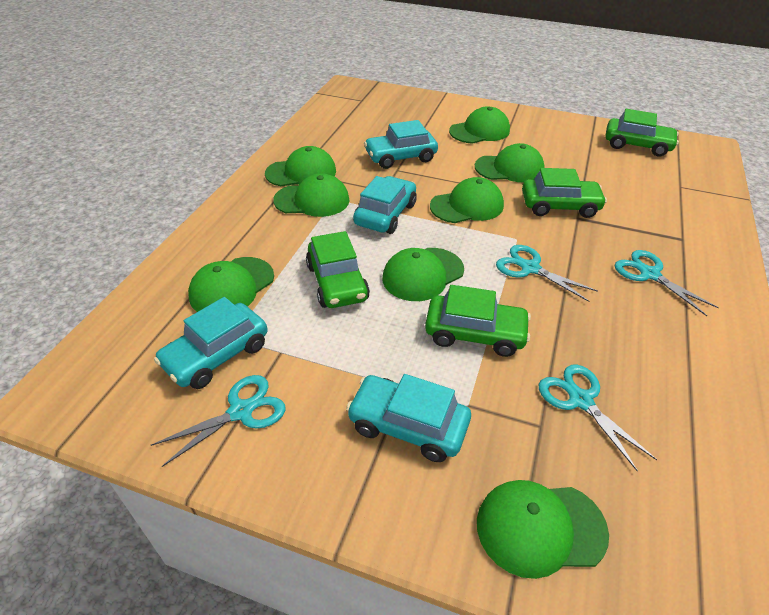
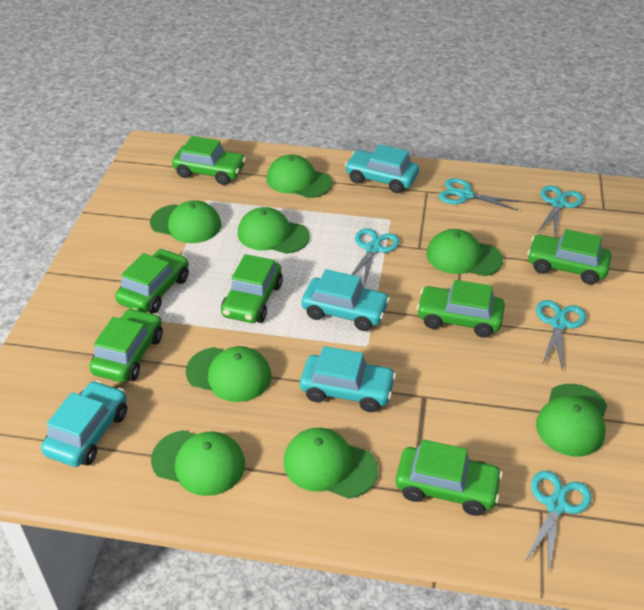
green car: 4 -> 7
turquoise scissors: 4 -> 5

